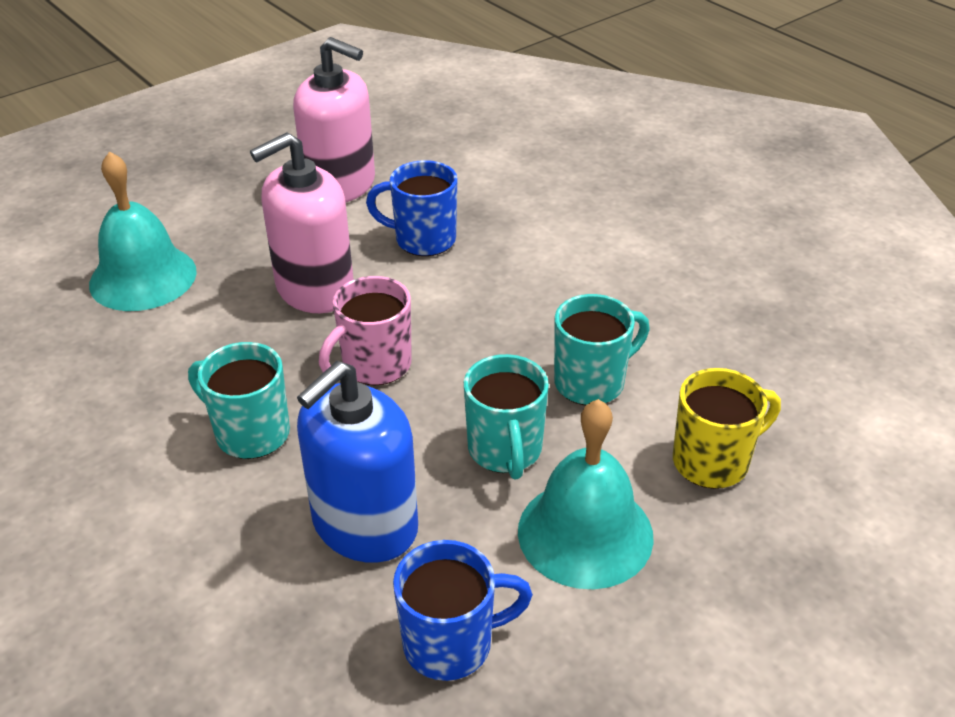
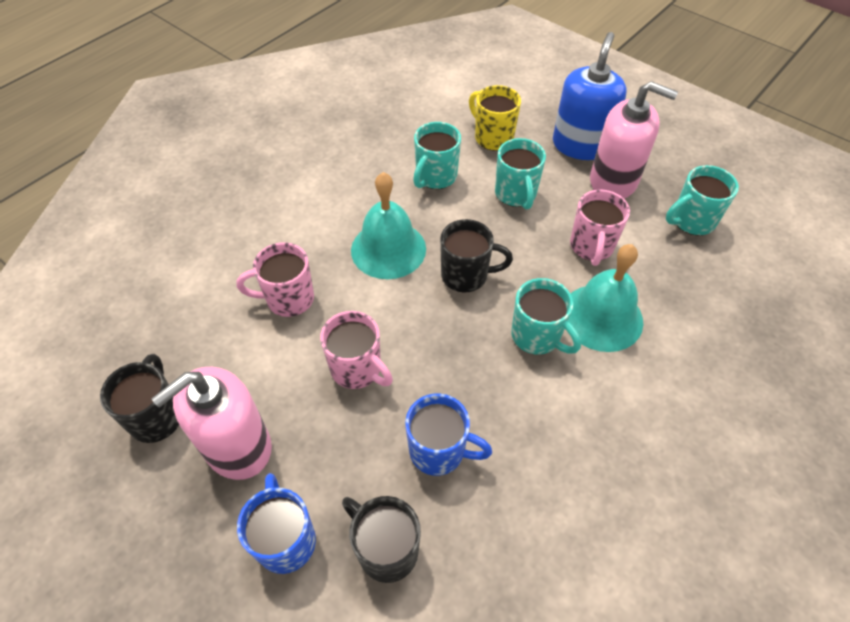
black mug: 0 -> 3
pink mug: 1 -> 3
turquoise mug: 3 -> 4

